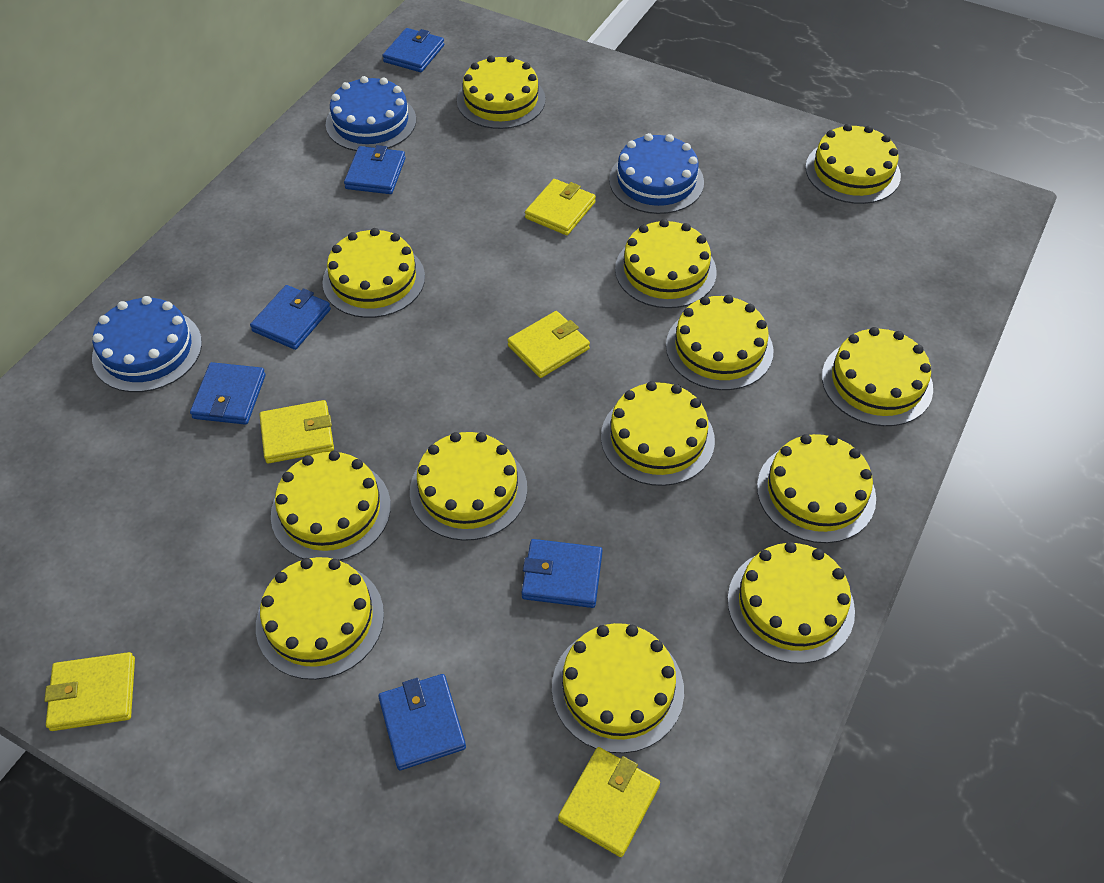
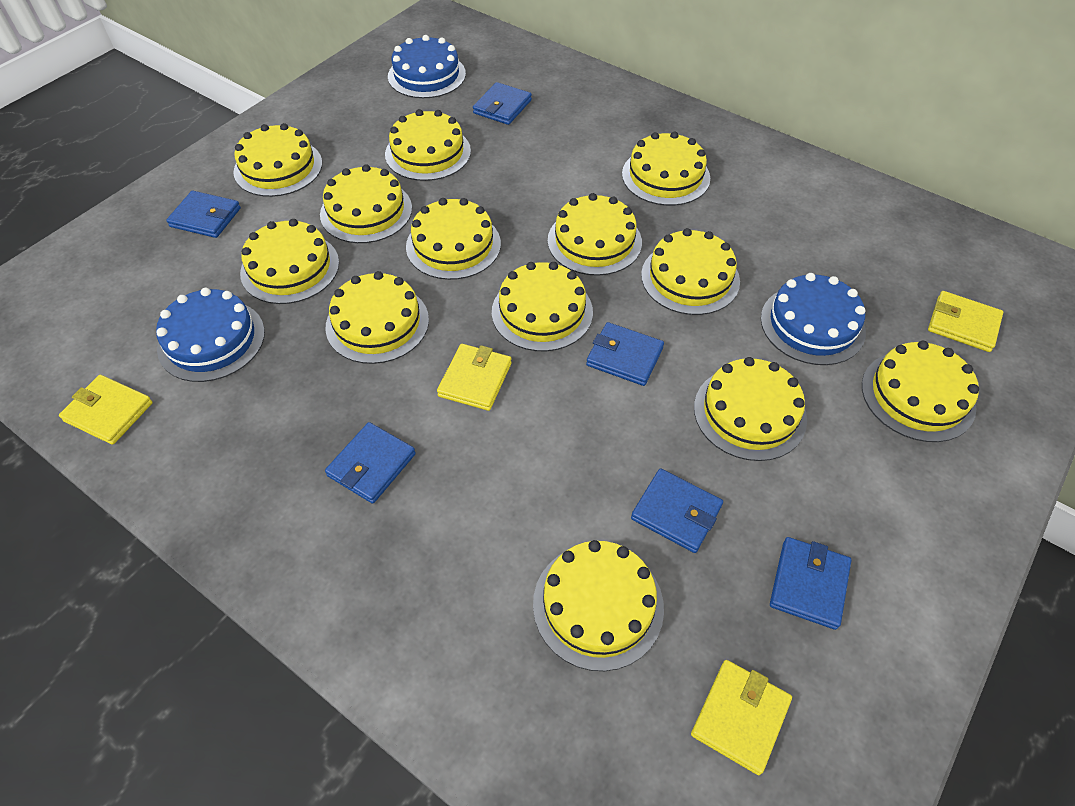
yellow wallet: 5 -> 4

